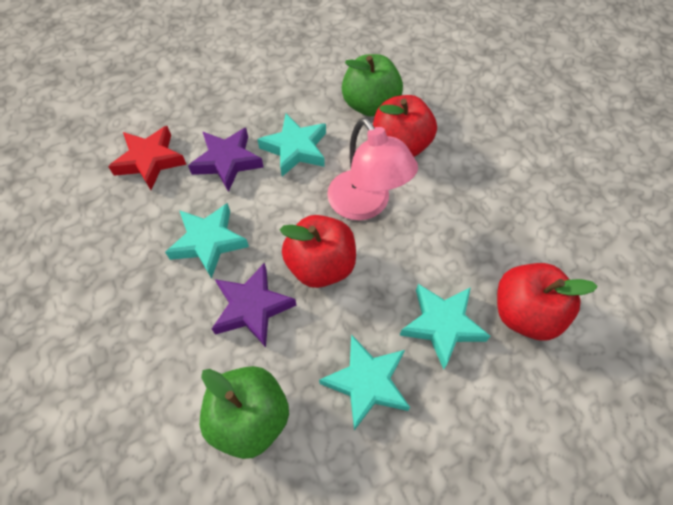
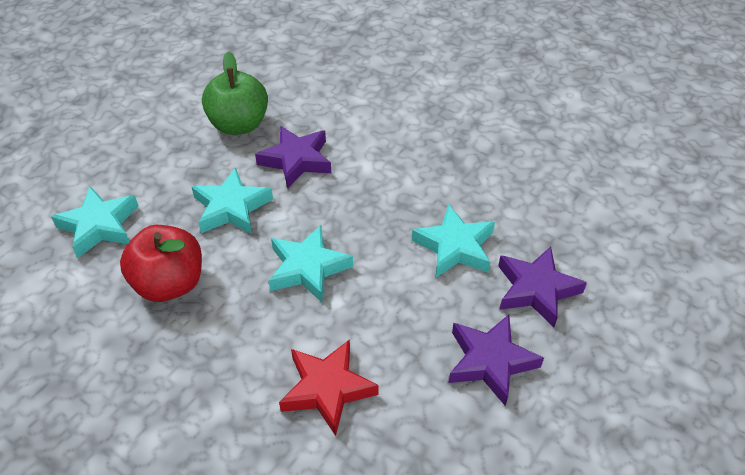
green apple: 2 -> 1
pink lamp: 1 -> 0
purple star: 2 -> 3
red apple: 3 -> 1

